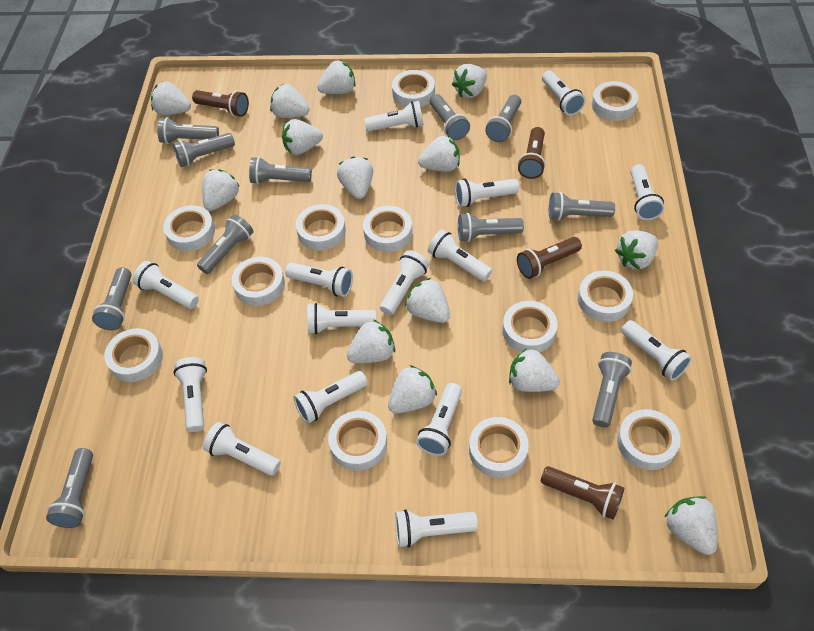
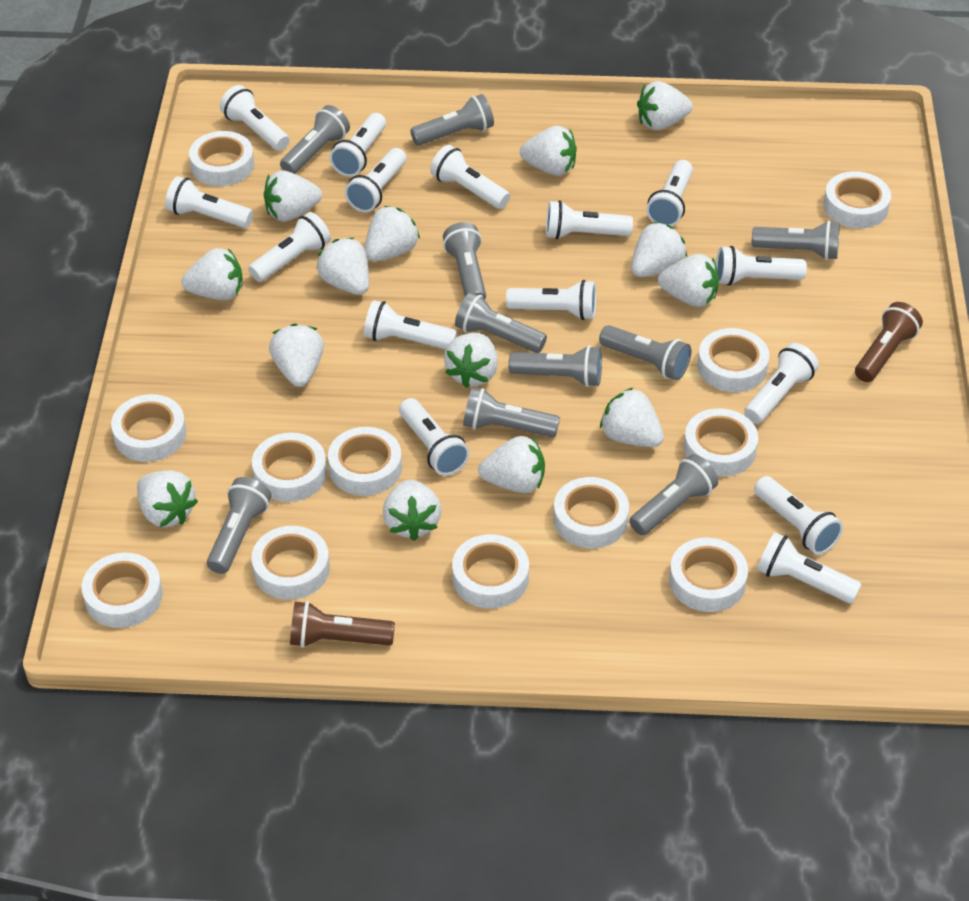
brown flashlight: 4 -> 2
grey flashlight: 11 -> 10

